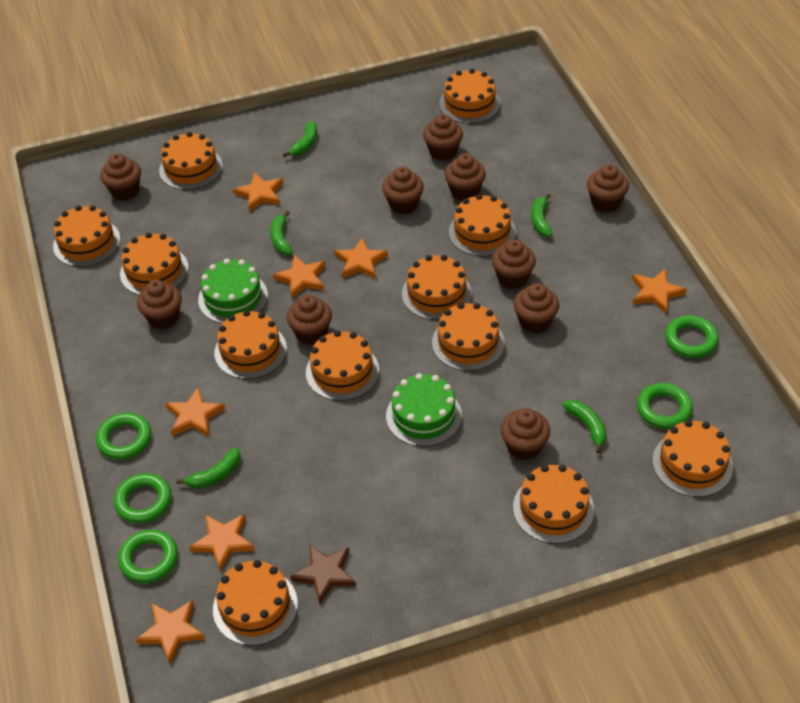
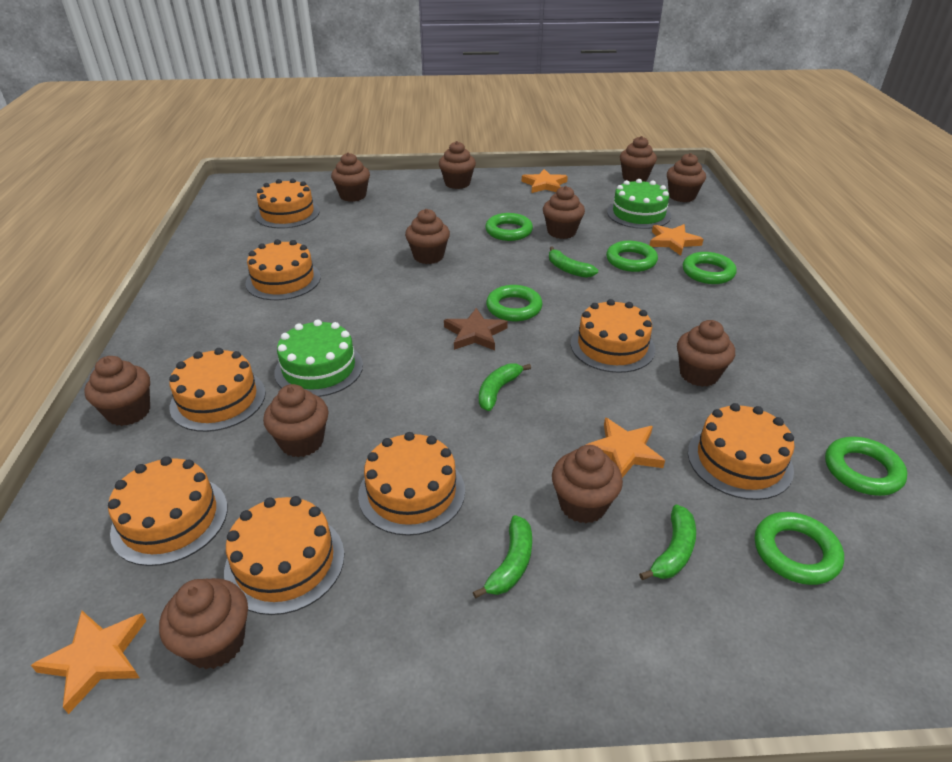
brown cupcake: 10 -> 11
green banana: 5 -> 4
green ring: 5 -> 6
orange cake: 12 -> 8
orange star: 7 -> 4

